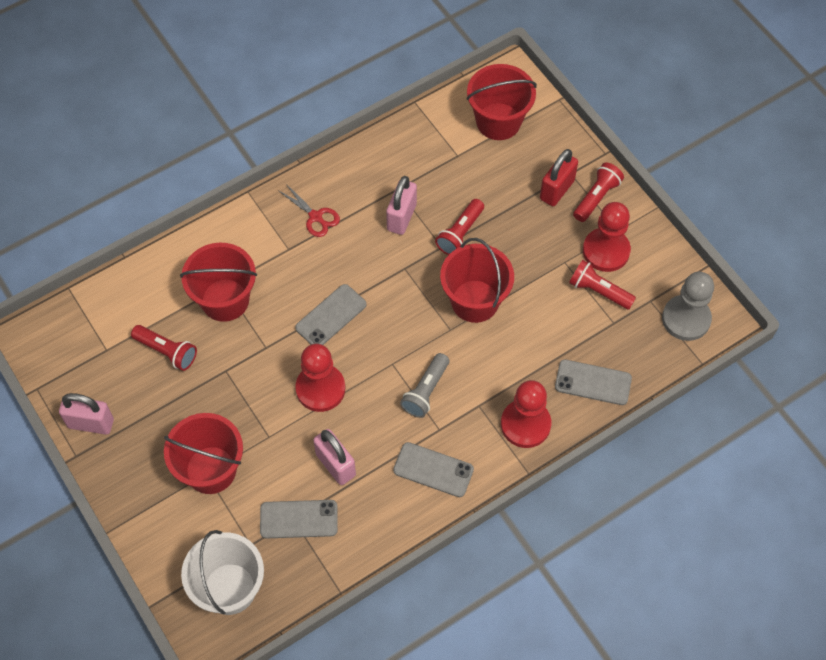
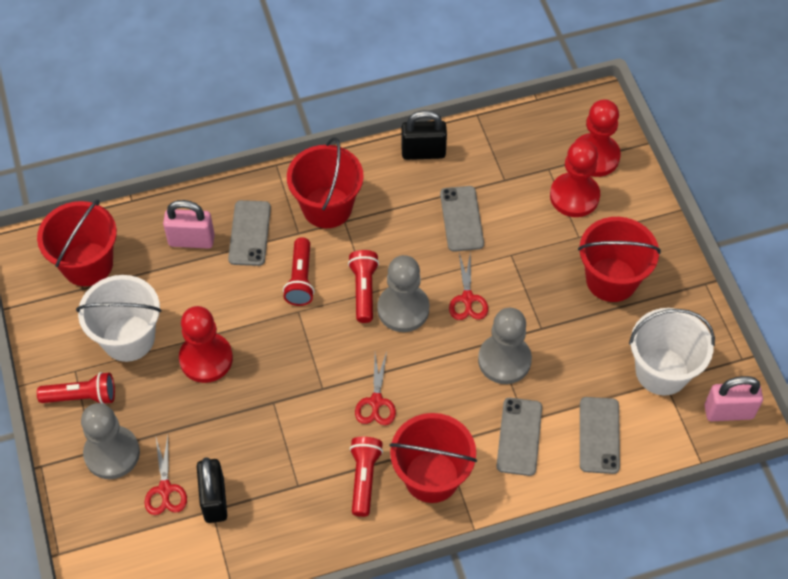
black padlock: 0 -> 2
grey flashlight: 1 -> 0
grey pawn: 1 -> 3
pink padlock: 3 -> 2
red padlock: 1 -> 0
red scissors: 1 -> 3
white bucket: 1 -> 2

